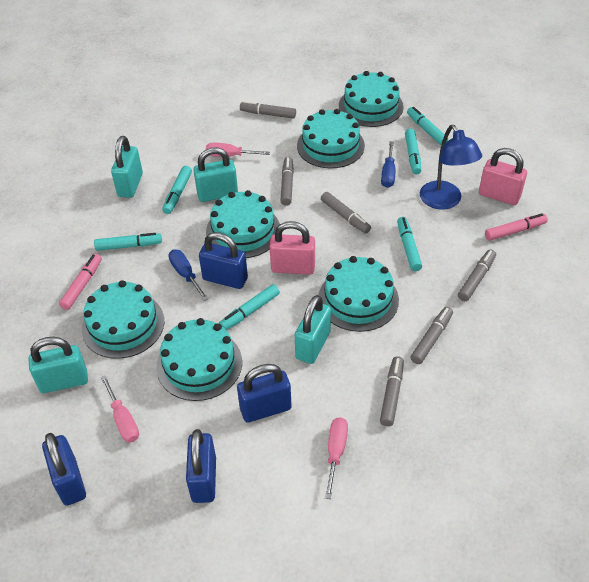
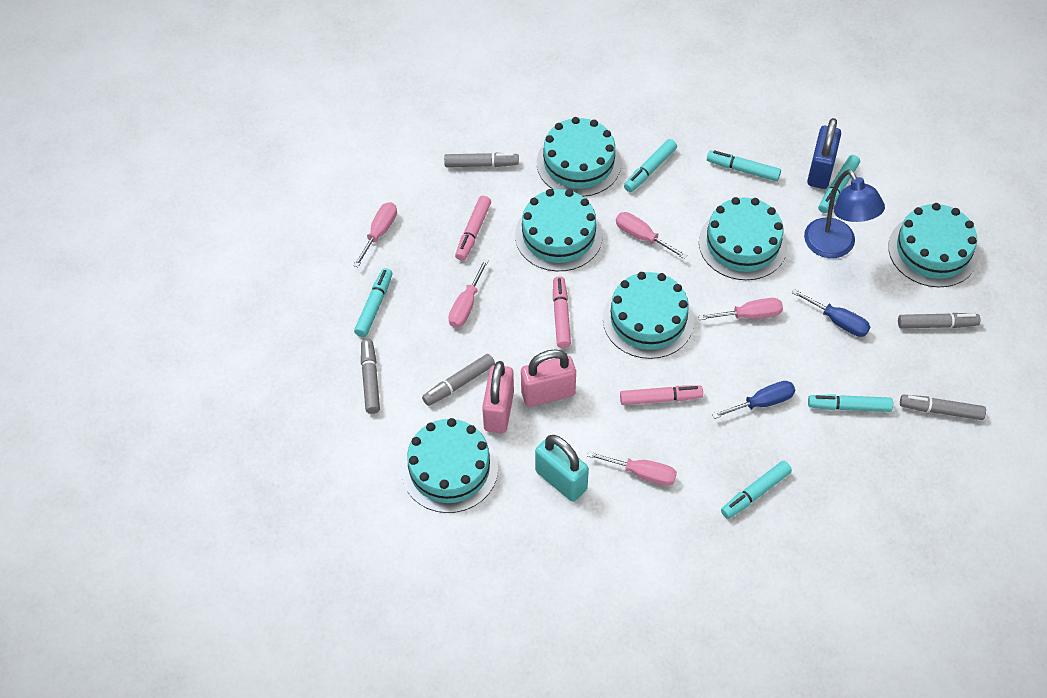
blue padlock: 4 -> 1
grey marker: 6 -> 5
pink marker: 2 -> 3
pink screwdriver: 3 -> 5
turquoise padlock: 4 -> 1

